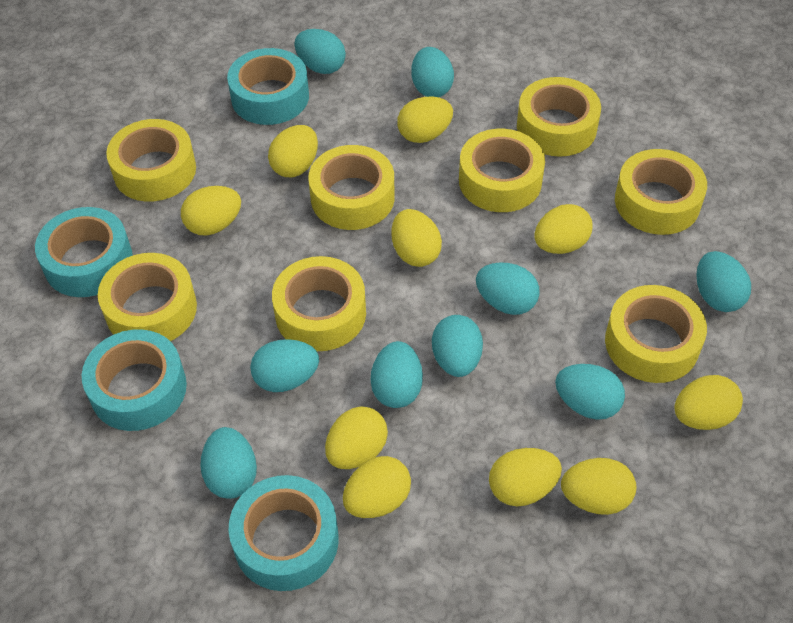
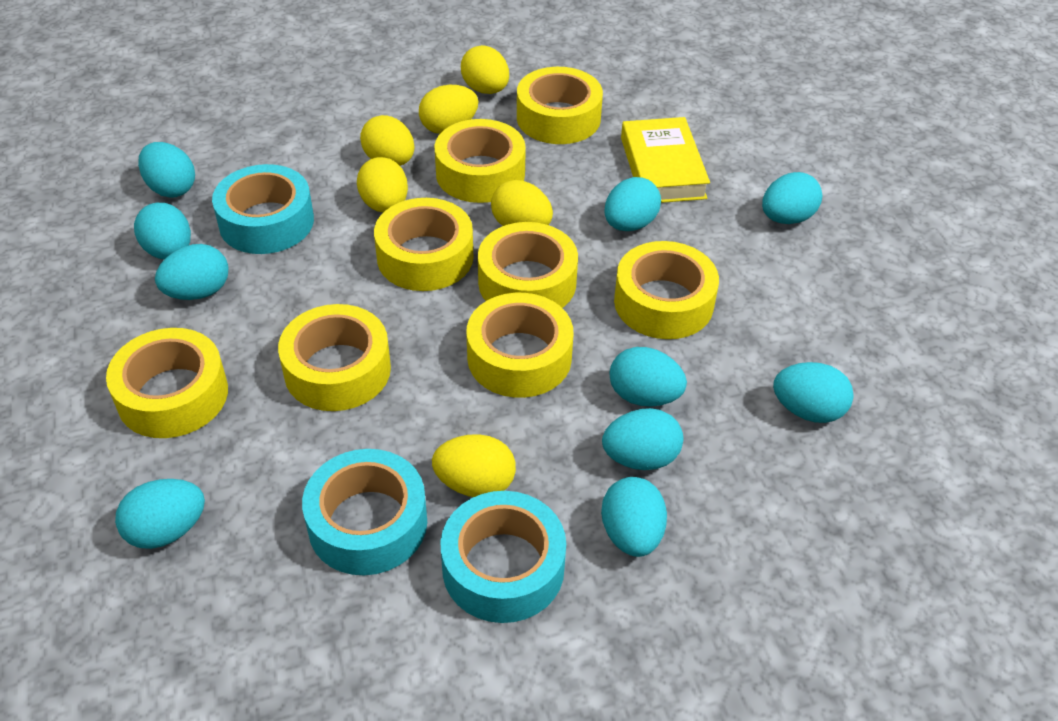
turquoise egg: 9 -> 10
turquoise tape: 4 -> 3
yellow book: 0 -> 1
yellow egg: 10 -> 6

